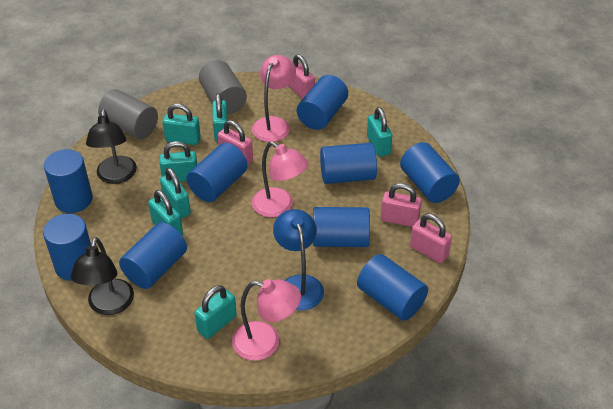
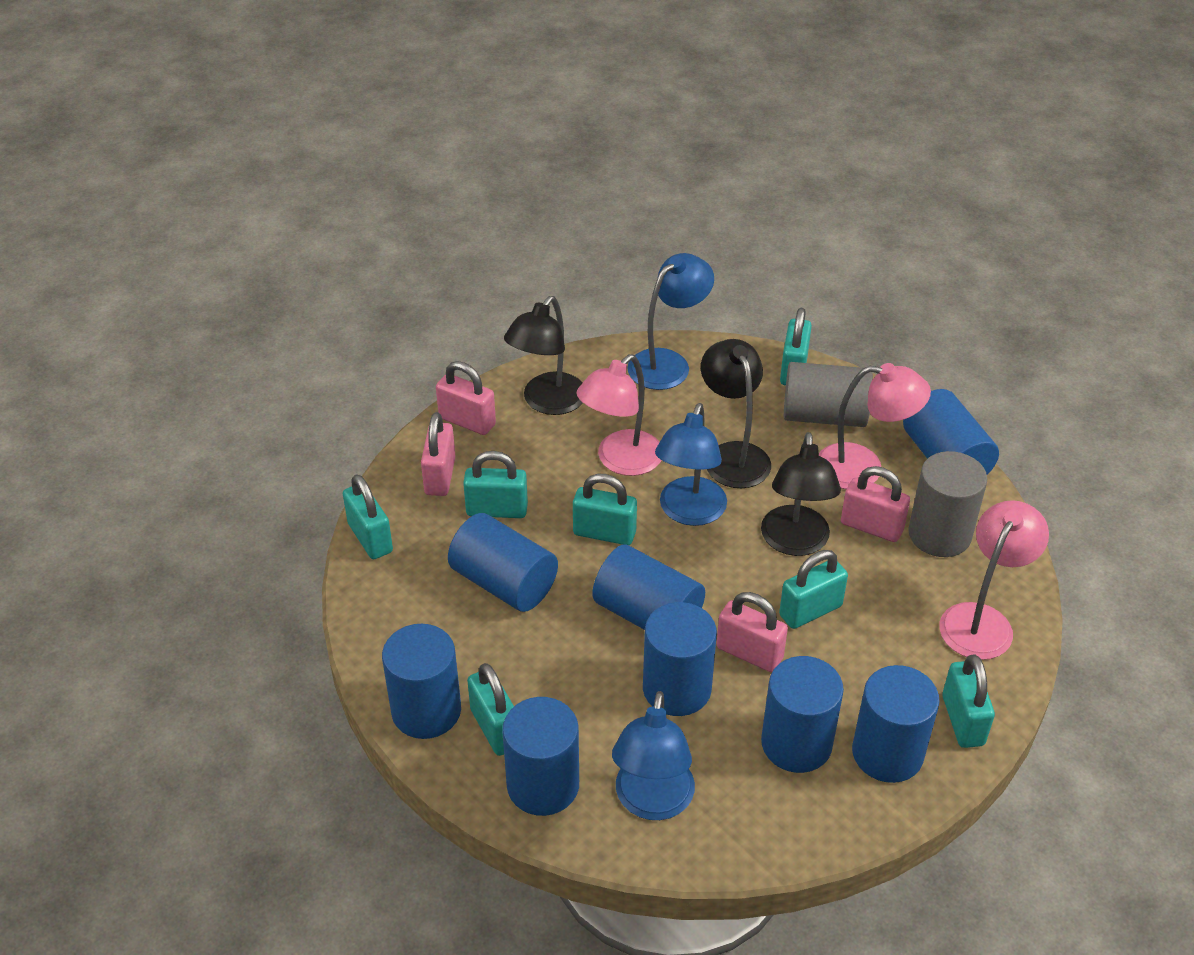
black lamp: 2 -> 3
blue cylinder: 9 -> 8
blue lamp: 1 -> 3

